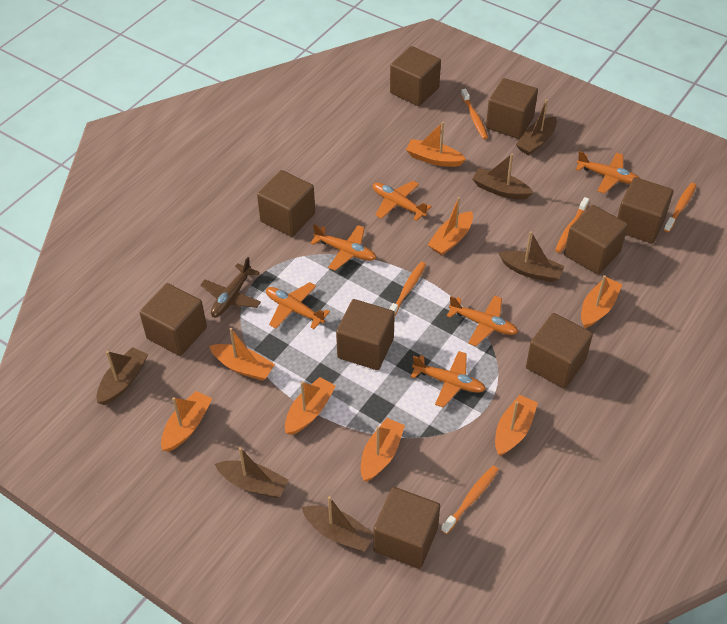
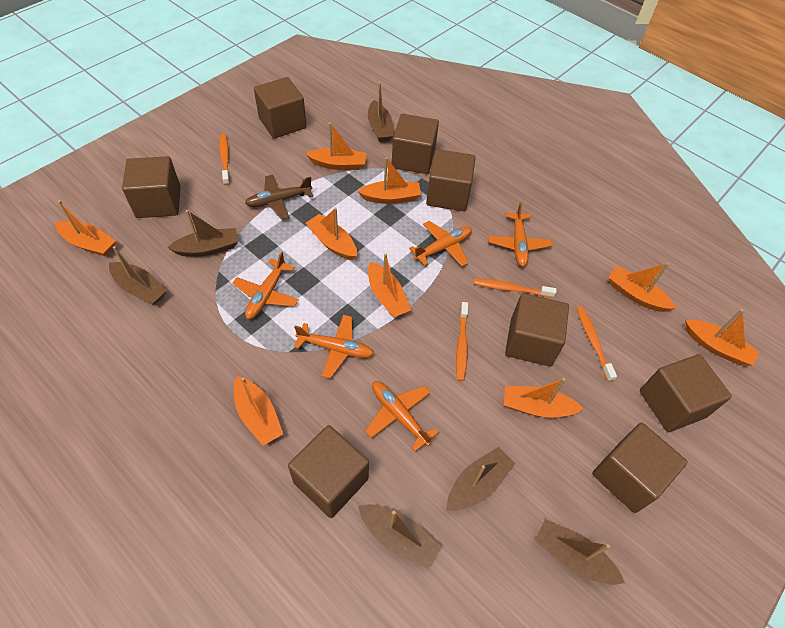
brown cube: 9 -> 8
orange boat: 8 -> 9
orange plane: 6 -> 5
orange toothbrush: 5 -> 4

